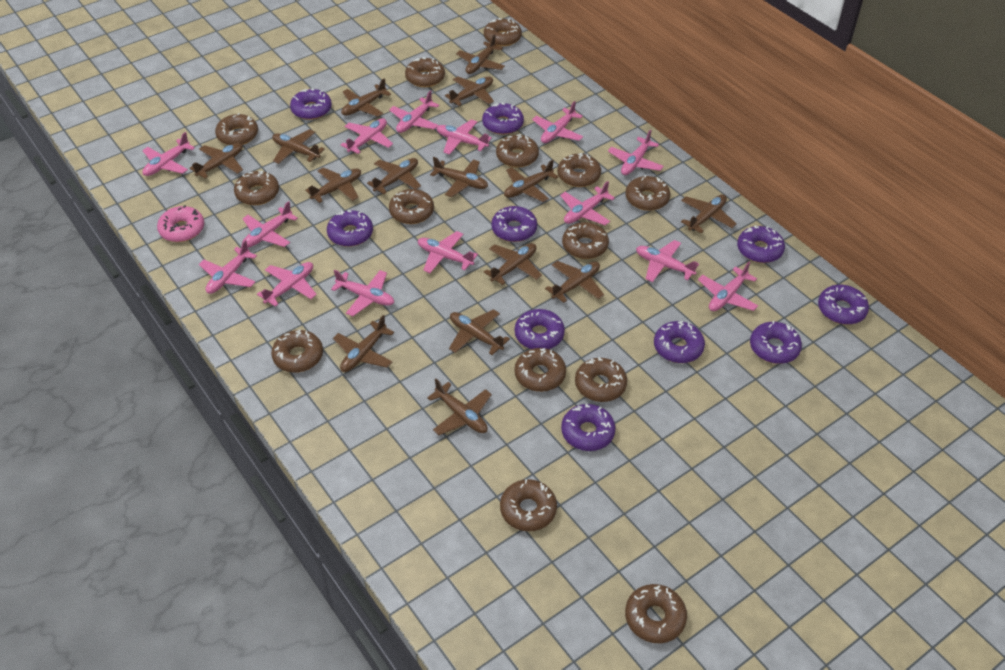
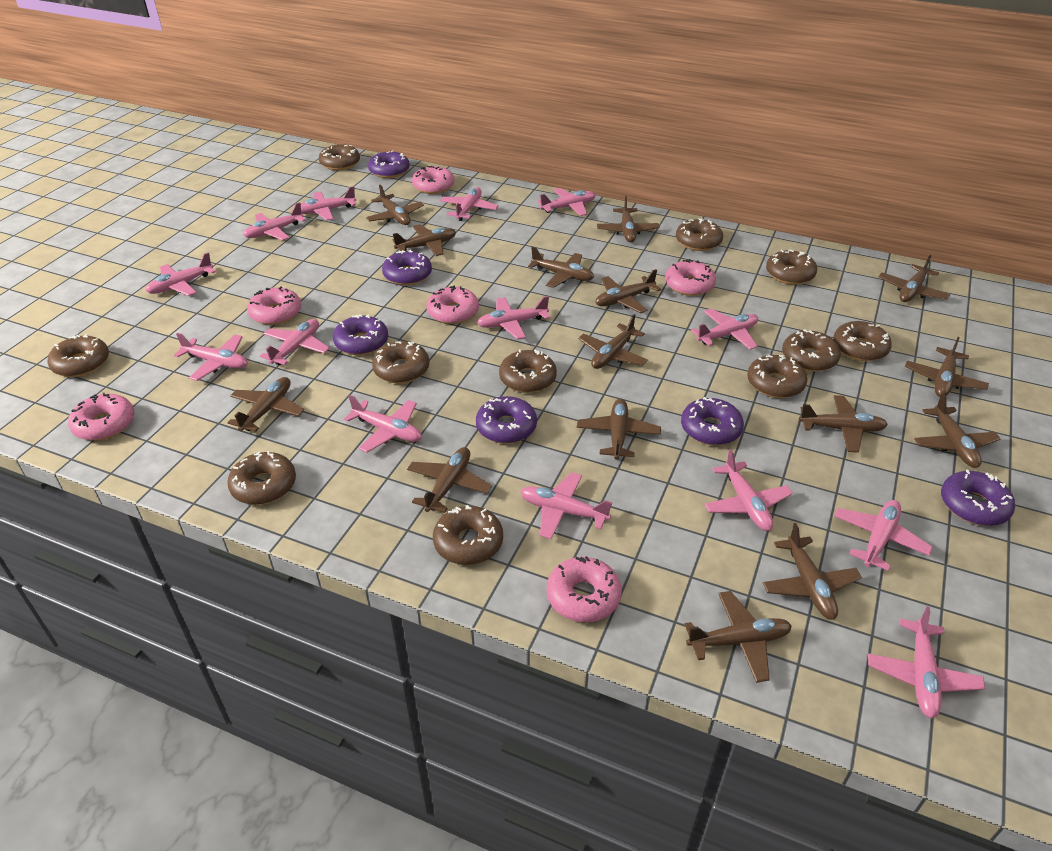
brown donut: 14 -> 11
pink donut: 1 -> 6
purple donut: 10 -> 6

